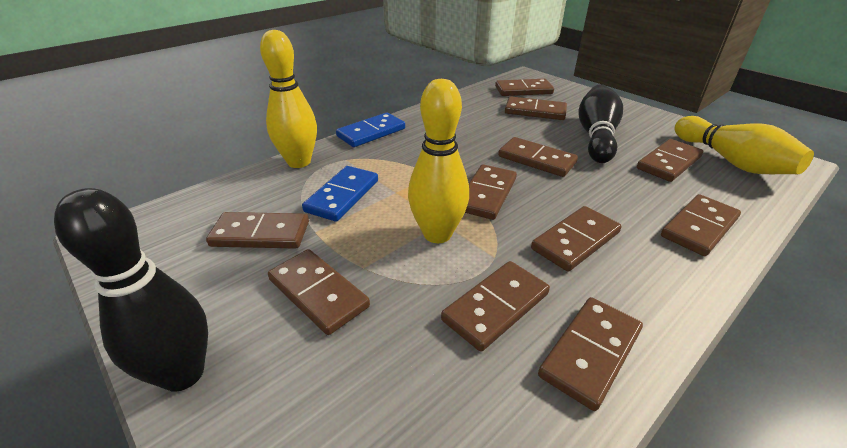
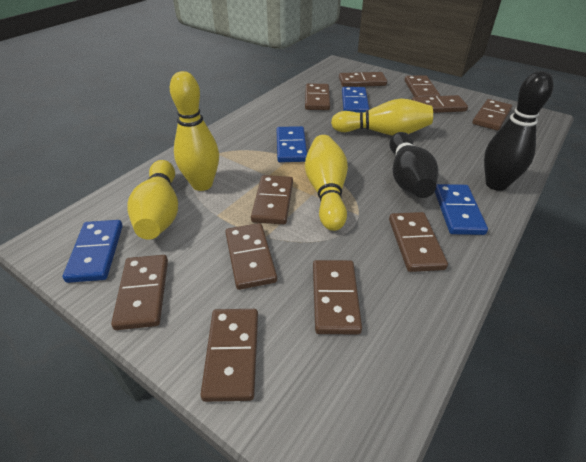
blue domino: 2 -> 4
yellow bowling pin: 3 -> 4

